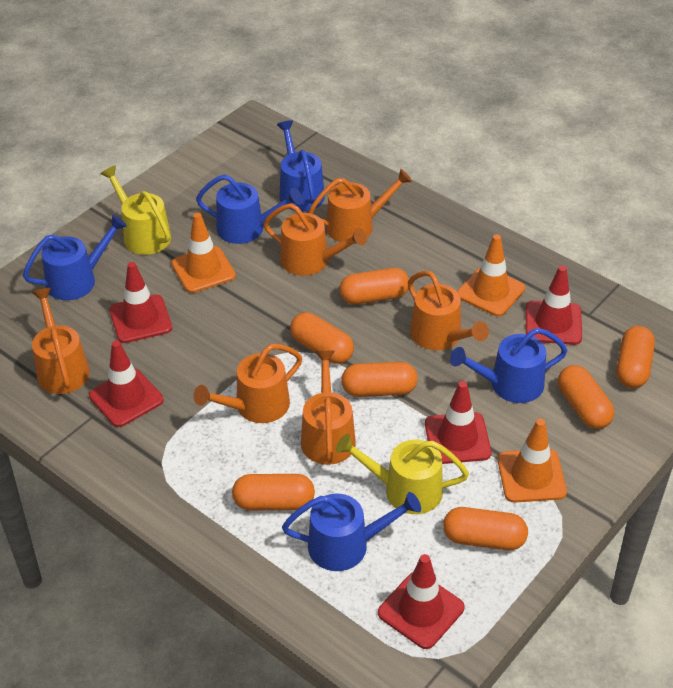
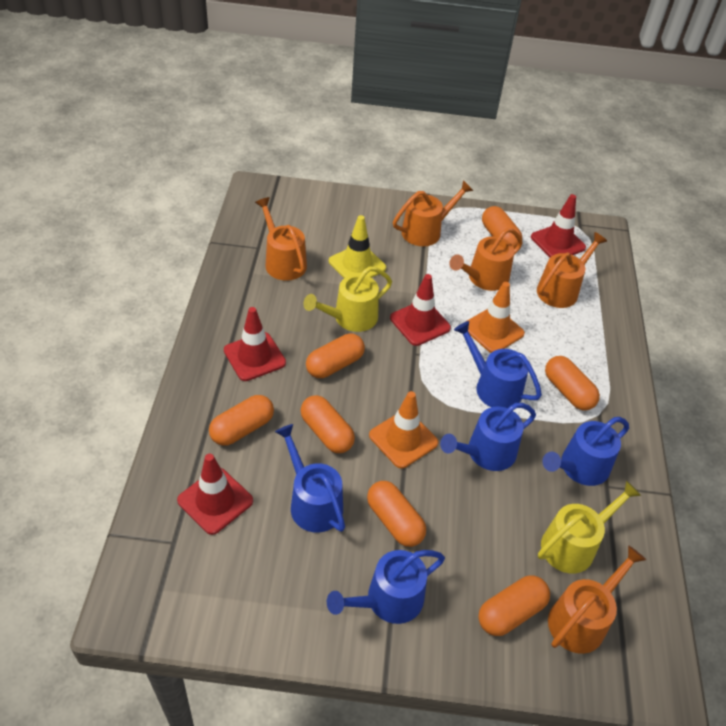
orange traffic cone: 3 -> 2
orange watering can: 6 -> 5
red traffic cone: 5 -> 4
yellow traffic cone: 0 -> 1

